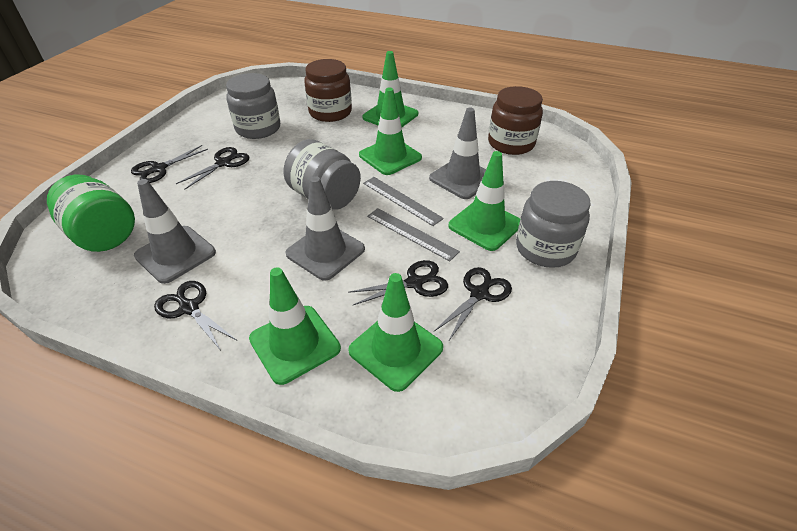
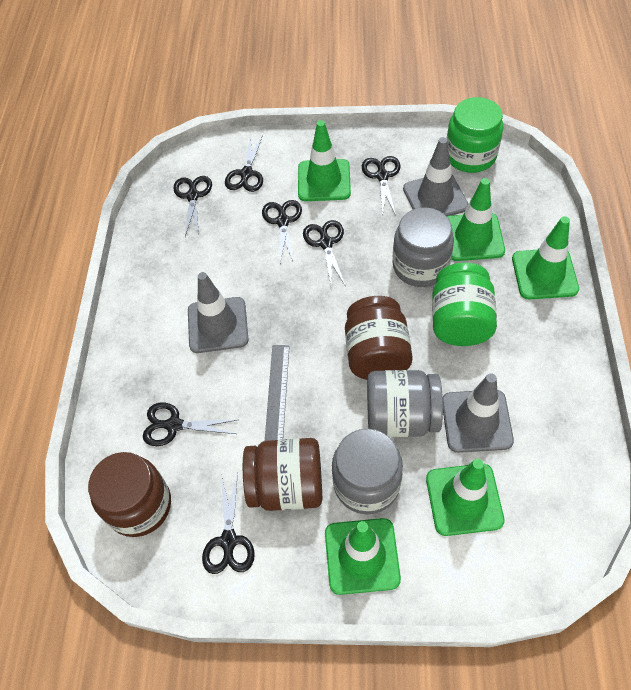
black scissors: 5 -> 7
brown jar: 2 -> 3
green jar: 1 -> 2
grey ruler: 2 -> 1

